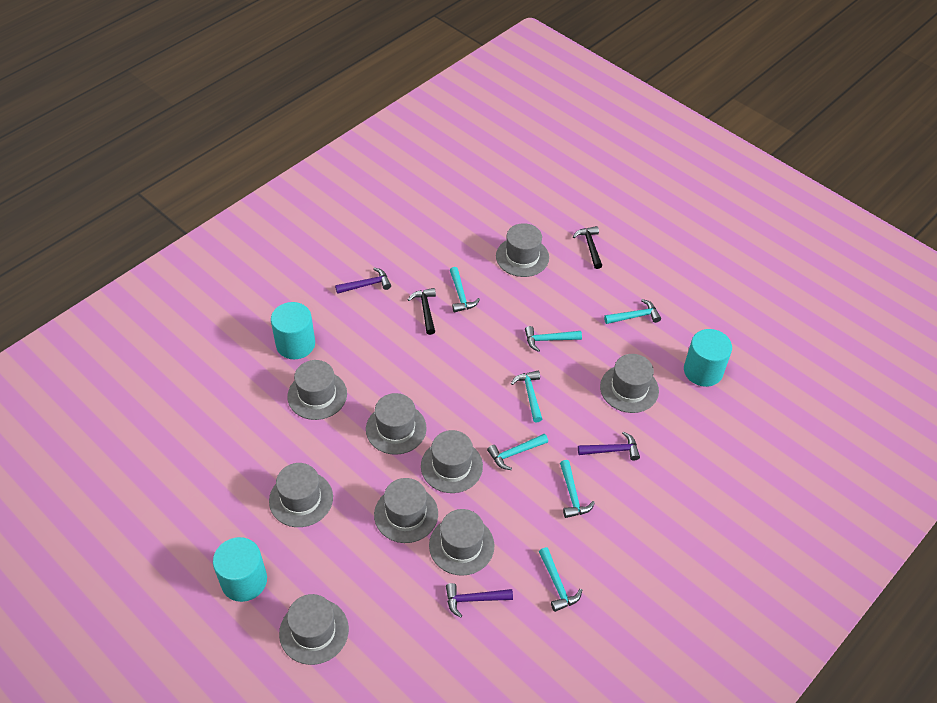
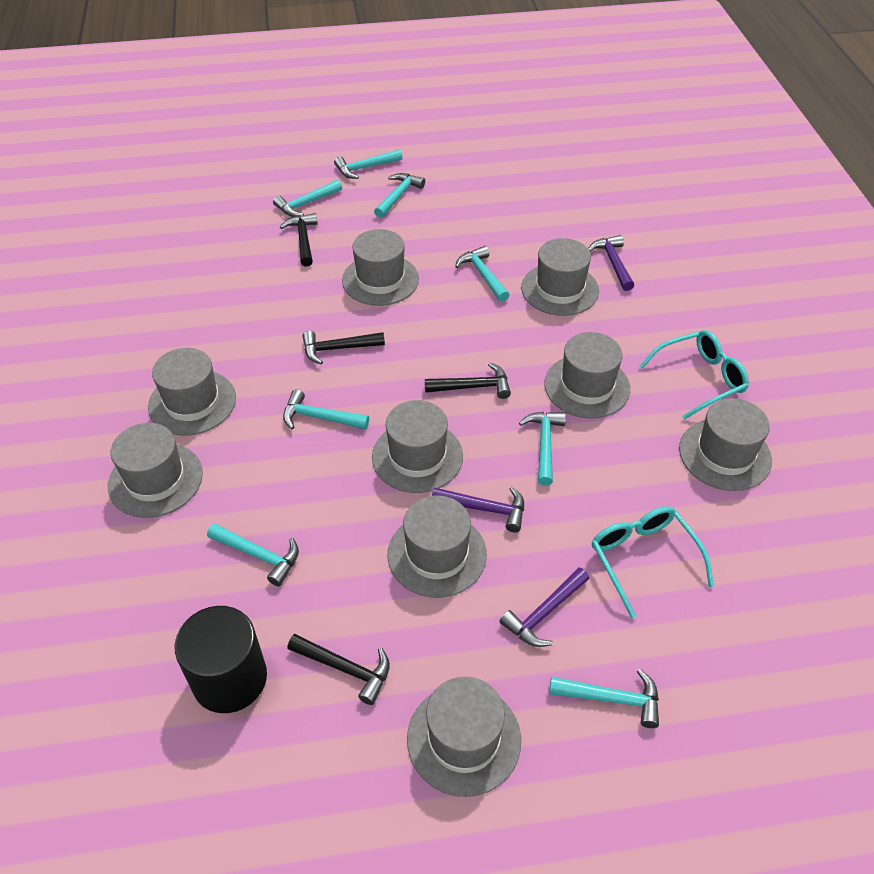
black cylinder: 0 -> 1
black hammer: 2 -> 4
turquoise cylinder: 3 -> 0
turquoise glasses: 0 -> 2
turquoise hammer: 7 -> 8

